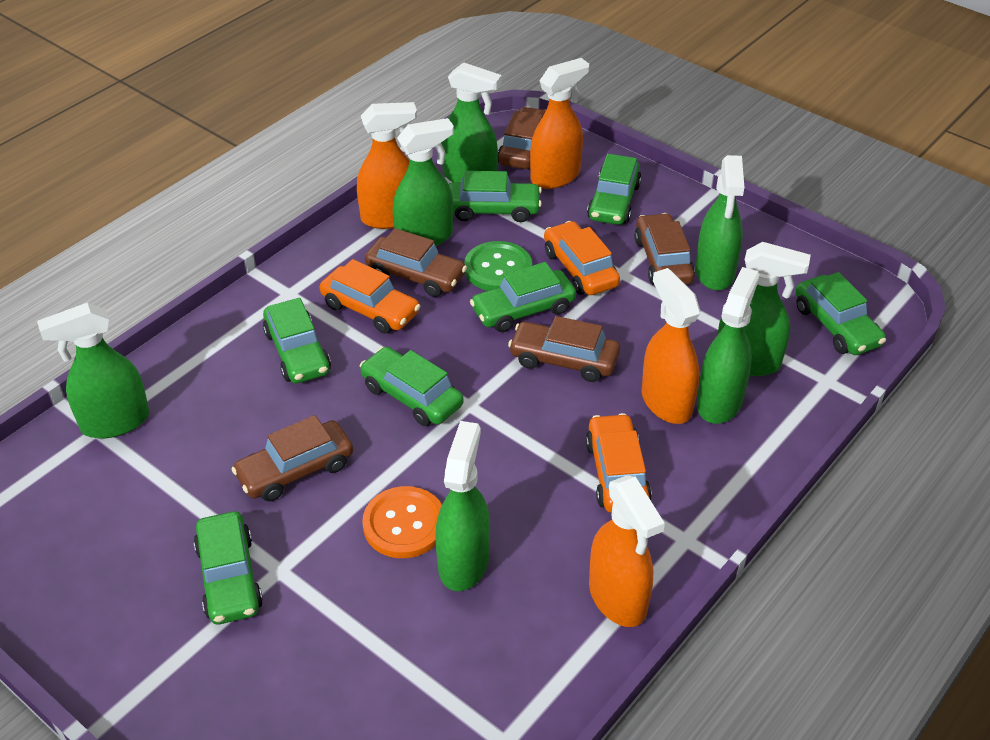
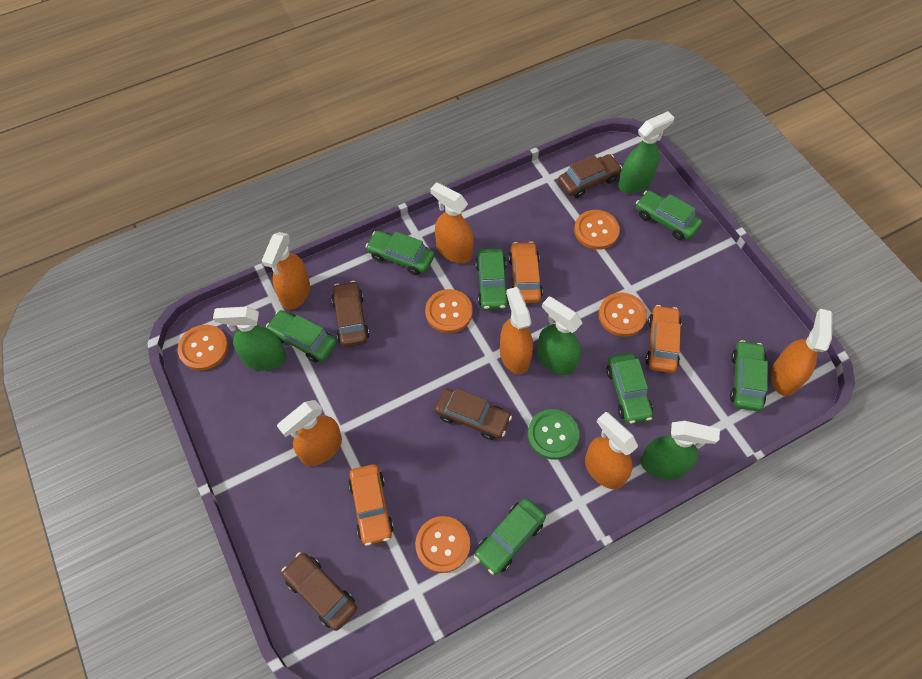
brown car: 5 -> 4
green spray bottle: 7 -> 4
orange button: 1 -> 5
orange spray bottle: 4 -> 6

